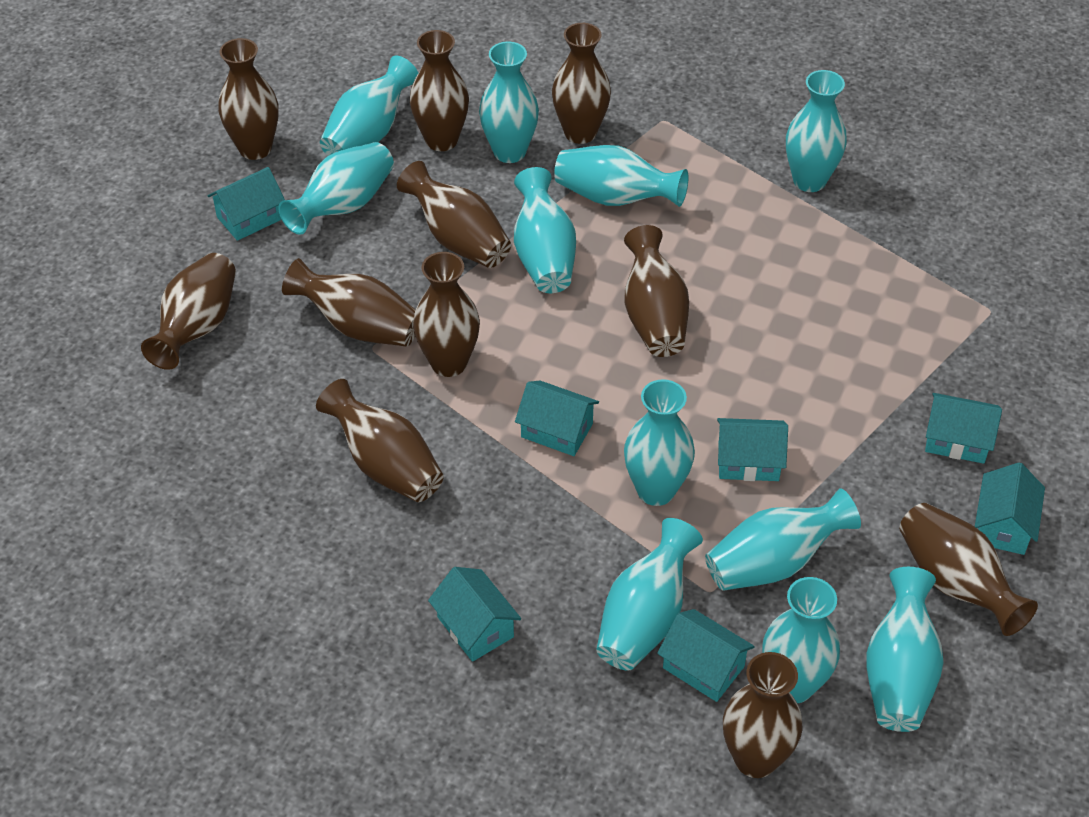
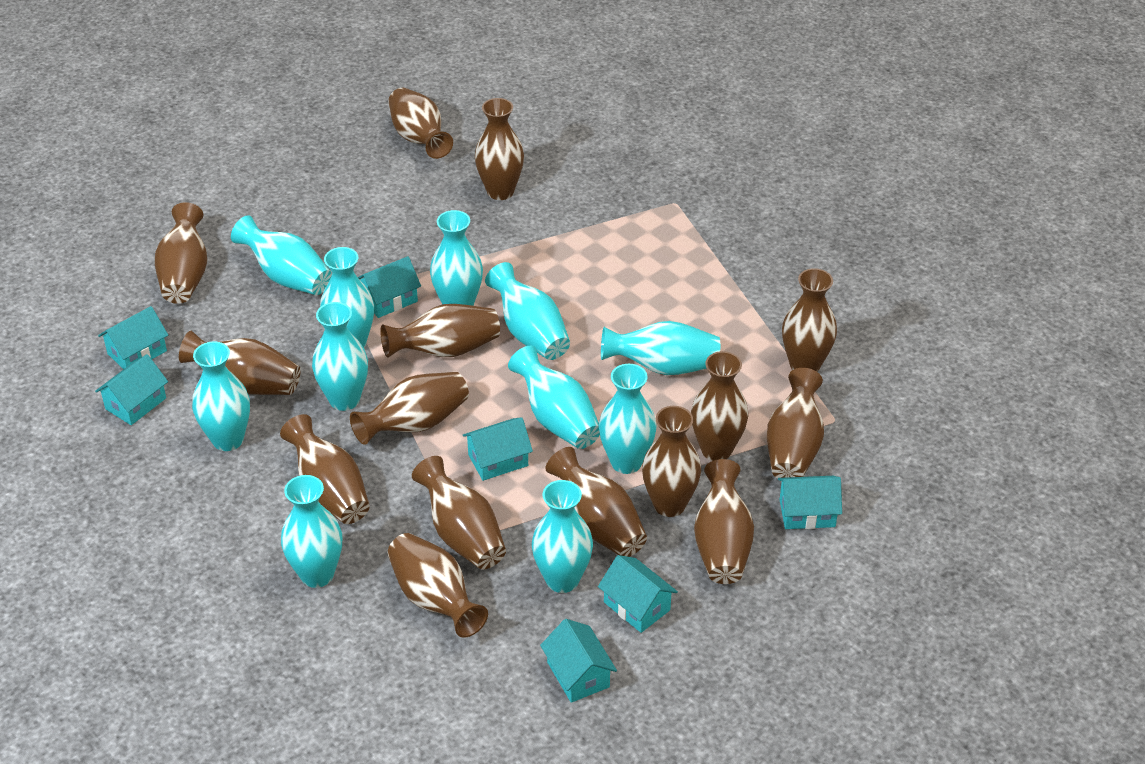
brown vase: 11 -> 15

